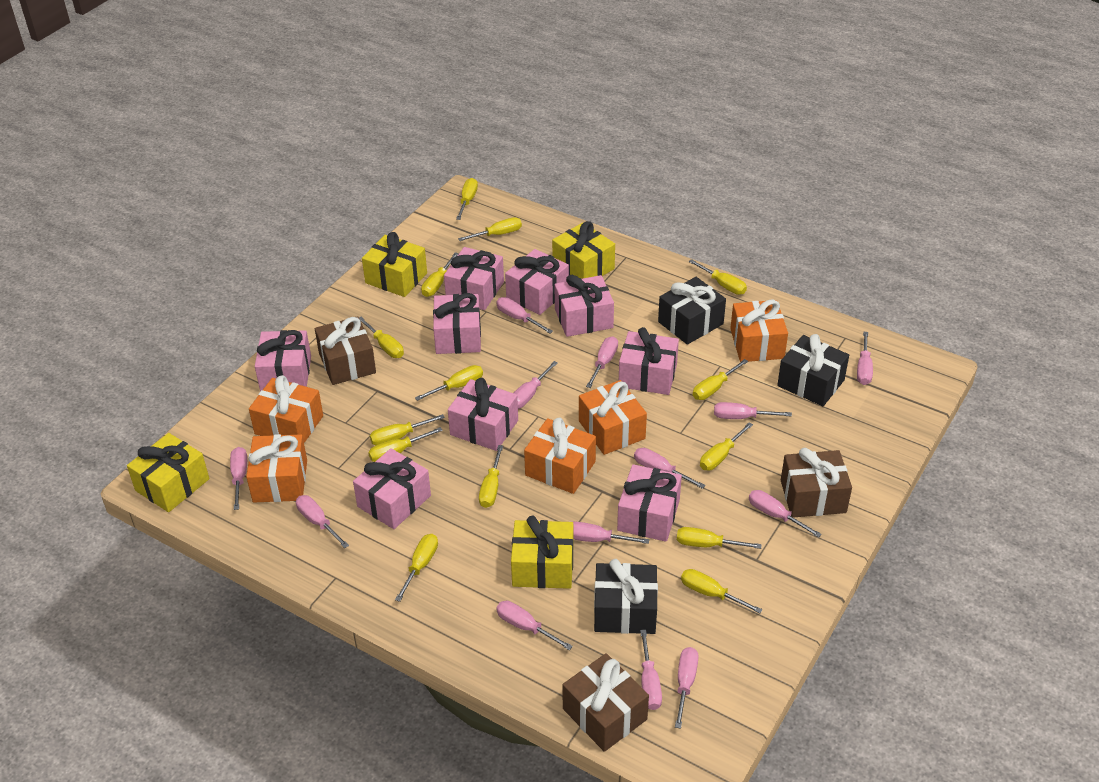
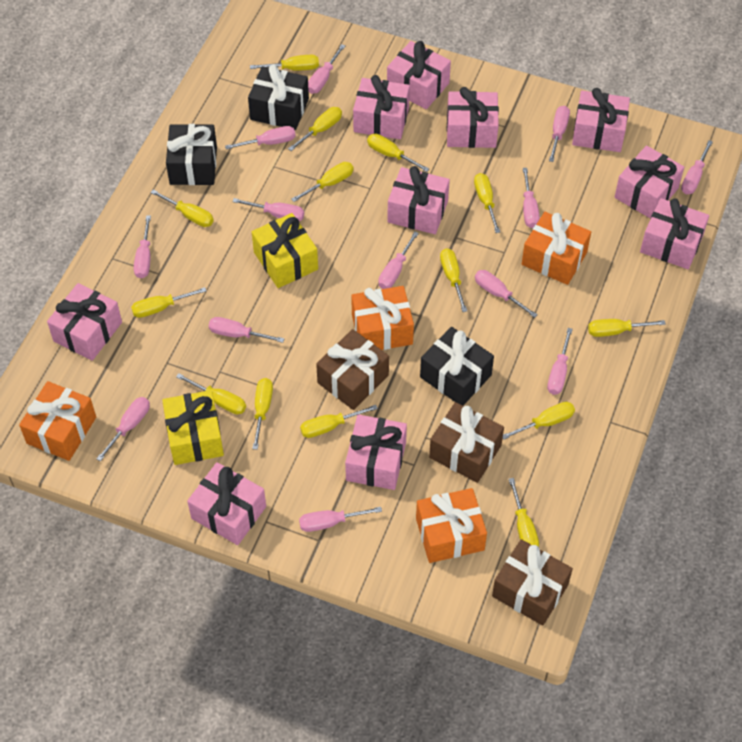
orange gift: 5 -> 4
pink gift: 9 -> 10
yellow gift: 4 -> 2

